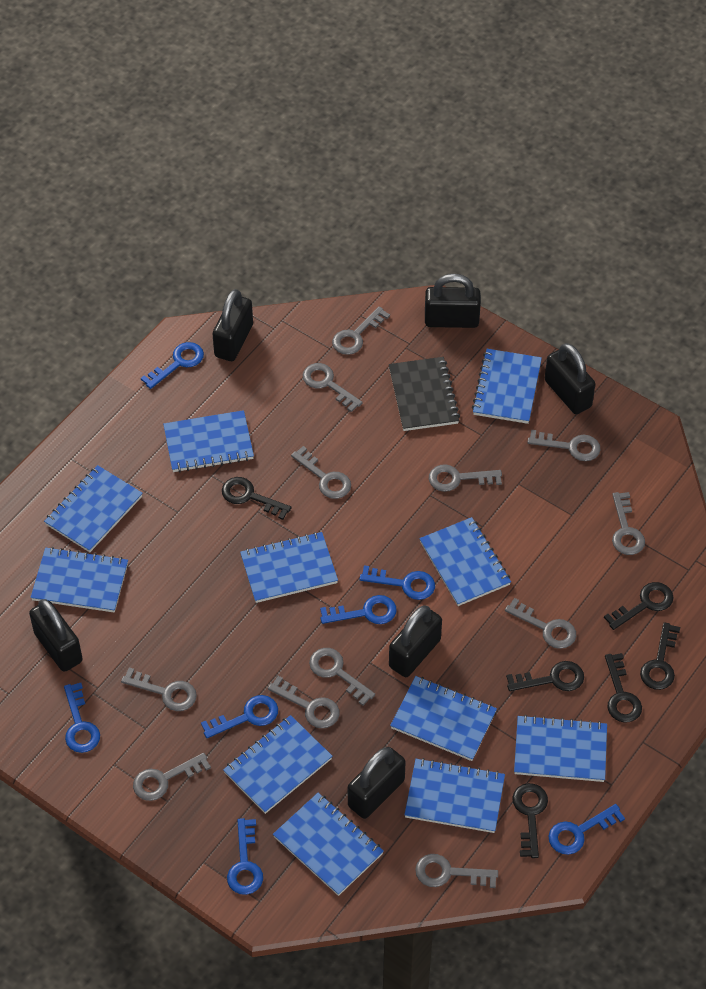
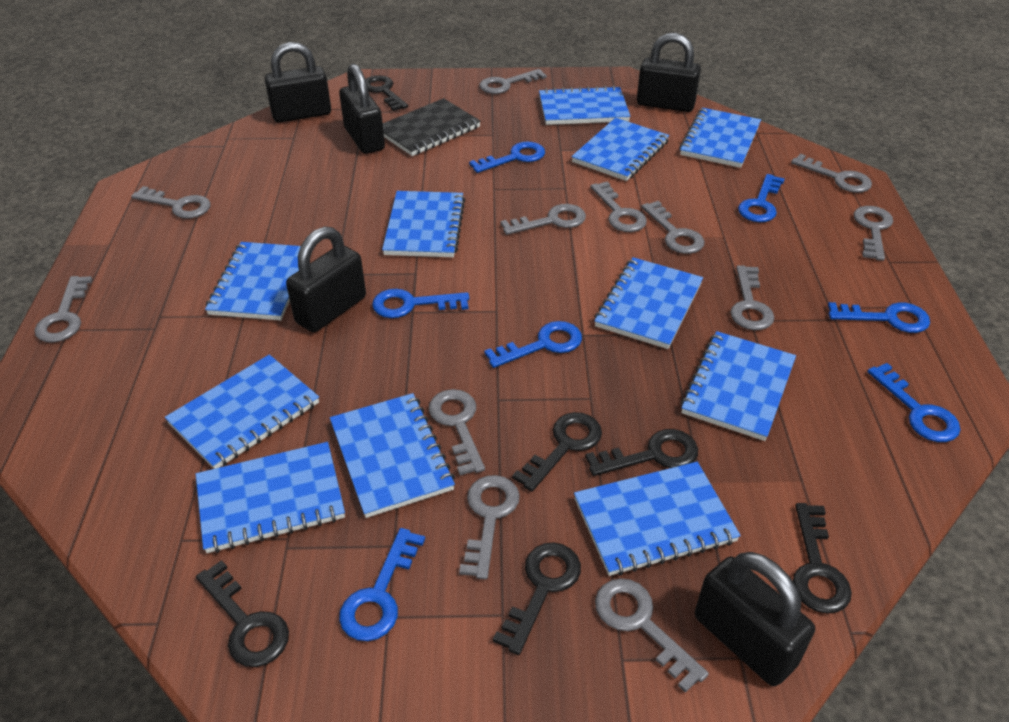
black padlock: 6 -> 5

